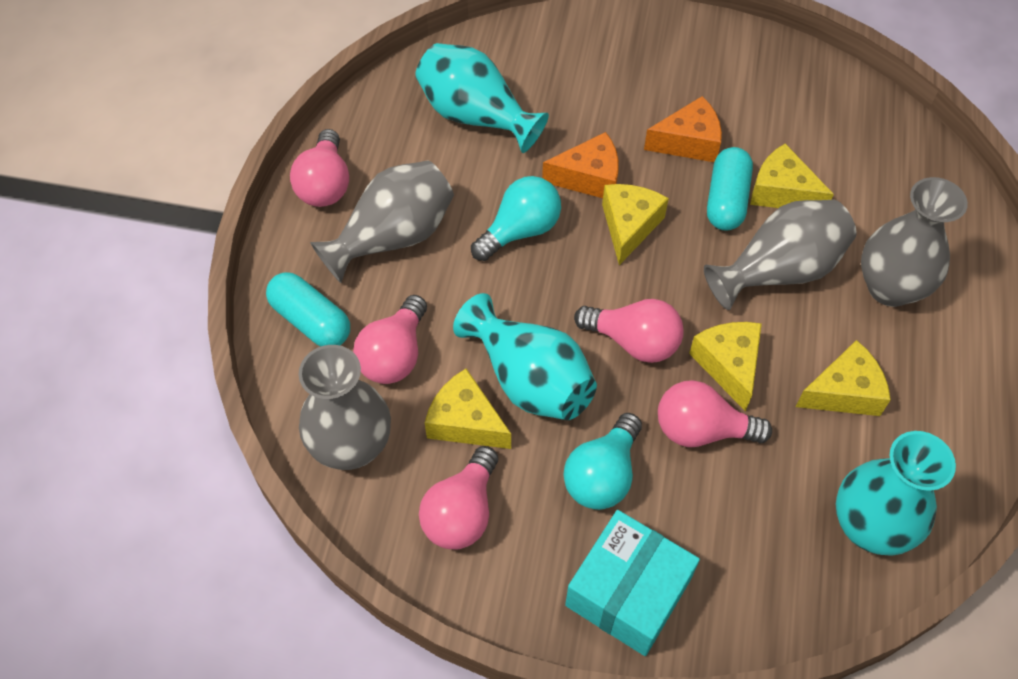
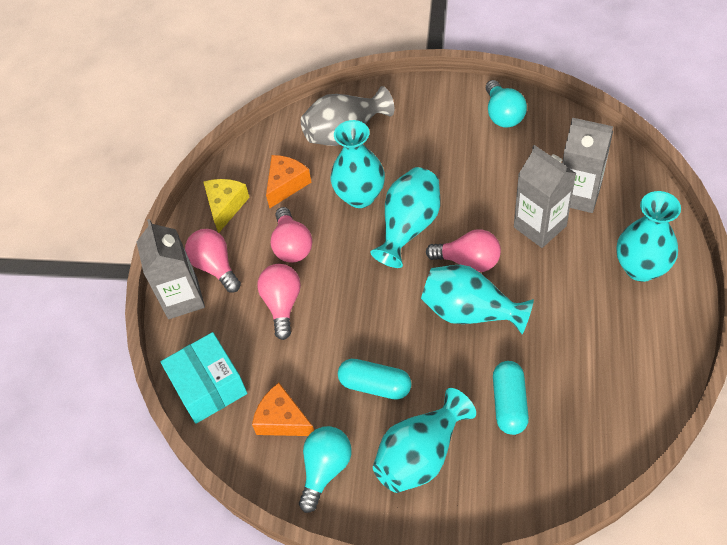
grey carton: 0 -> 3
grey vase: 4 -> 1
pink light bulb: 5 -> 4
turquoise vase: 3 -> 5
yellow cheese: 5 -> 1

